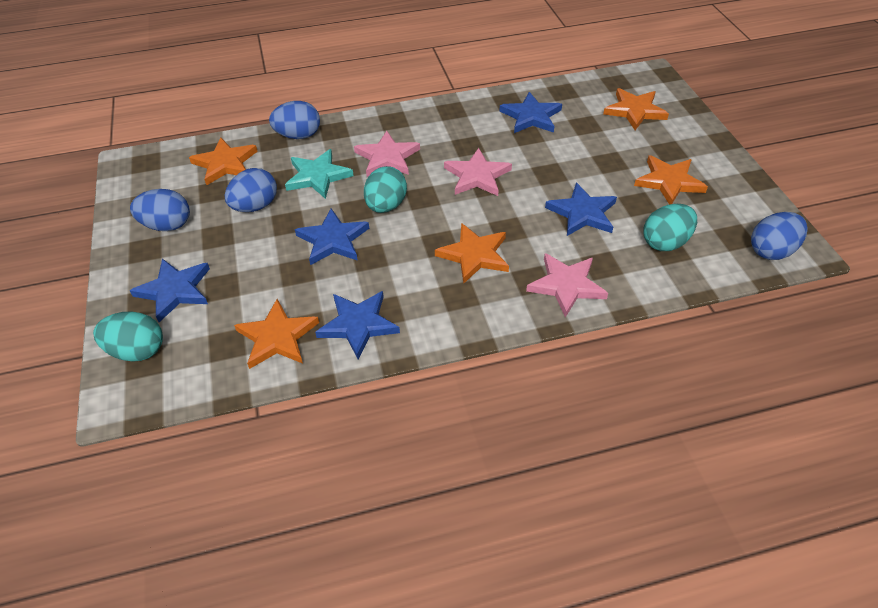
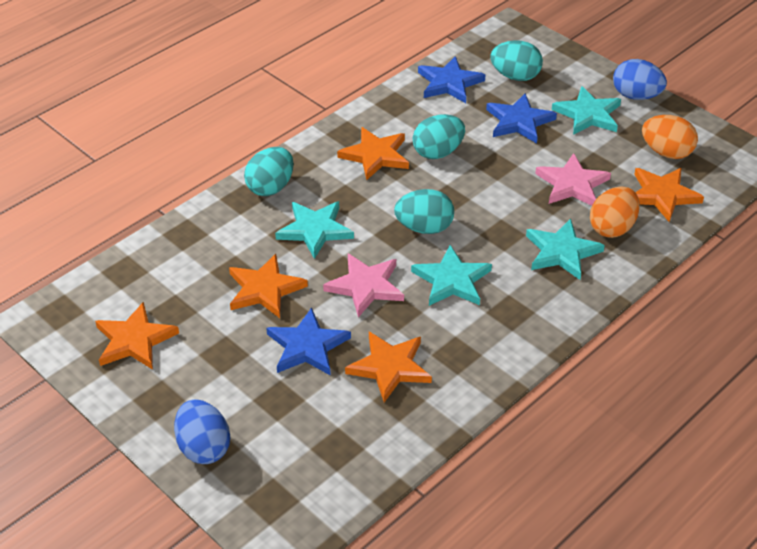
blue egg: 4 -> 2
blue star: 5 -> 3
orange egg: 0 -> 2
pink star: 3 -> 2
turquoise egg: 3 -> 4
turquoise star: 1 -> 4

